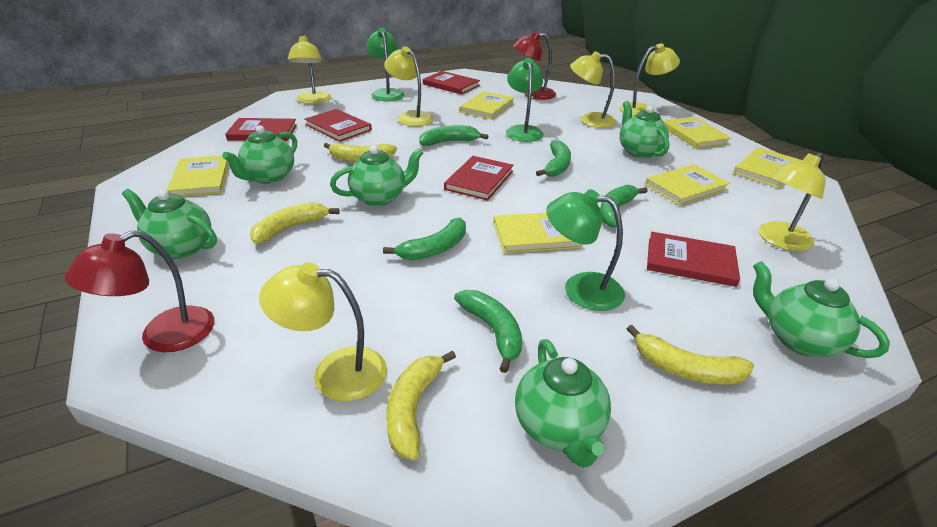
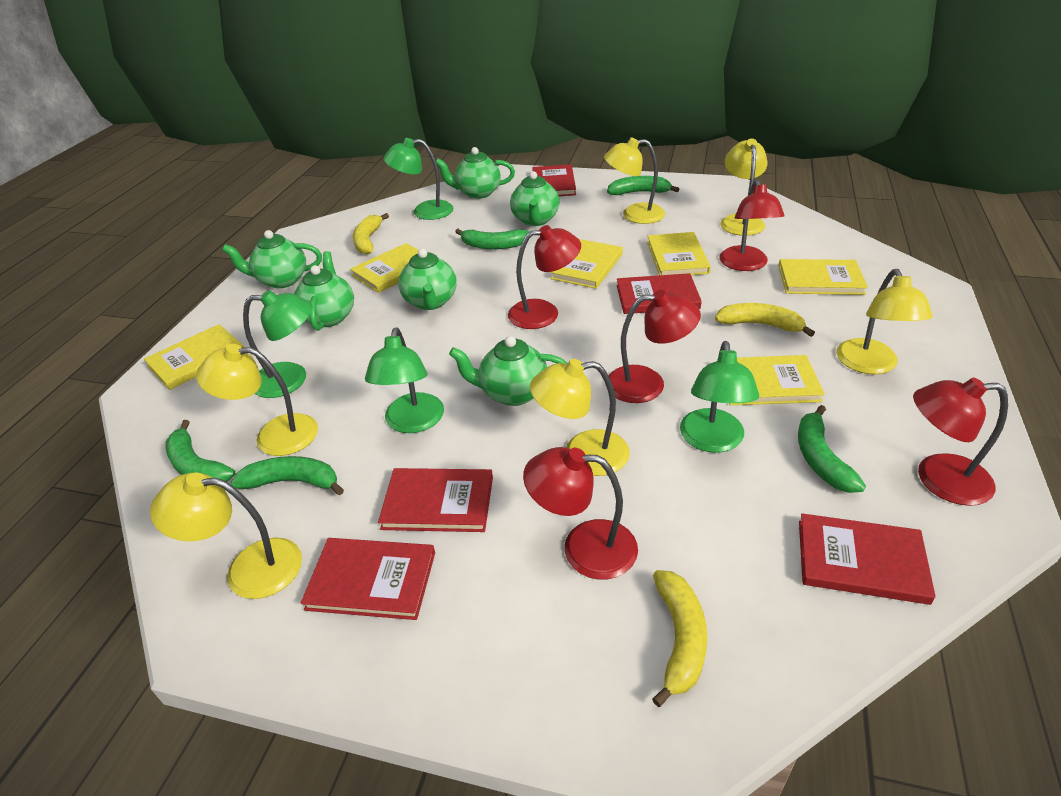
green lamp: 3 -> 4
red lamp: 2 -> 5
yellow banana: 4 -> 3

